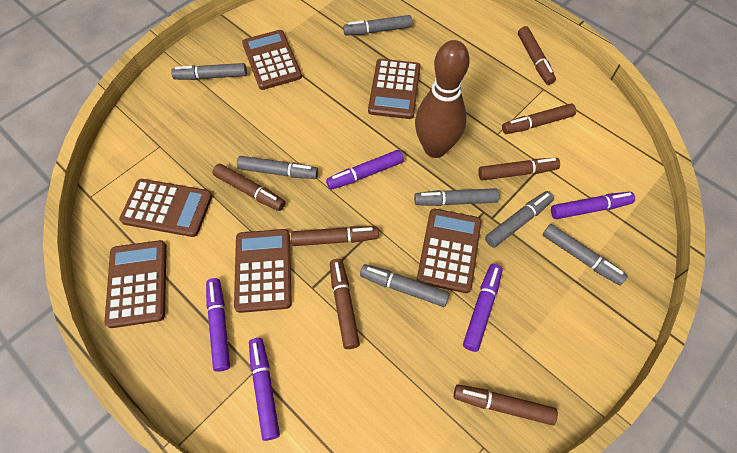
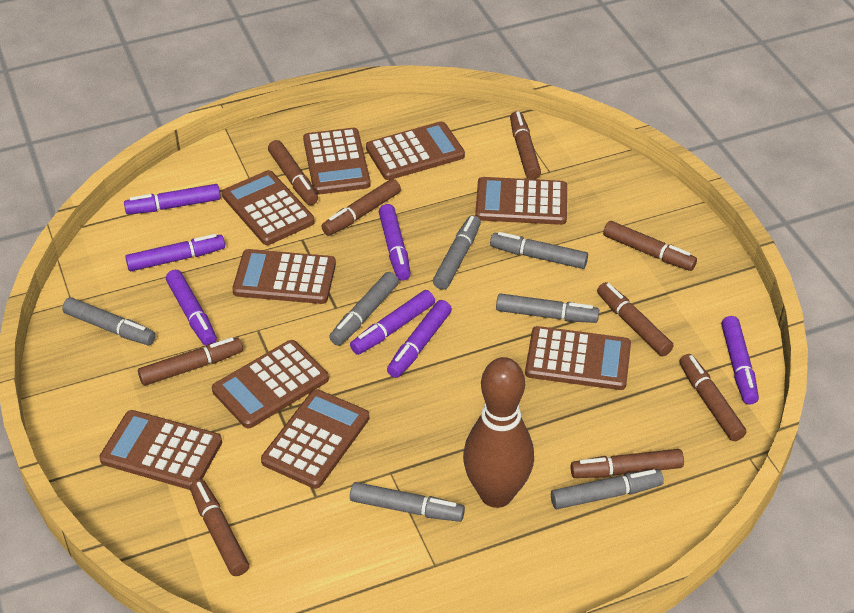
brown calculator: 6 -> 9
brown marker: 7 -> 9
purple marker: 5 -> 7

